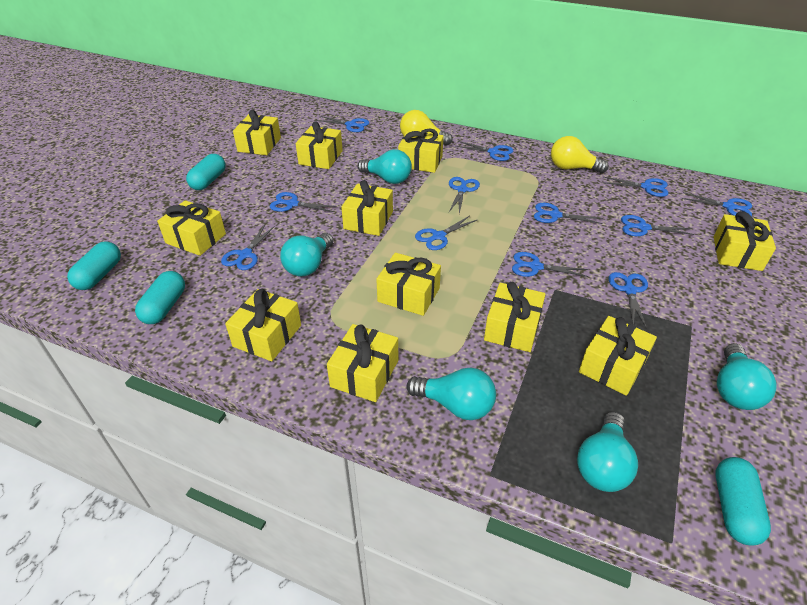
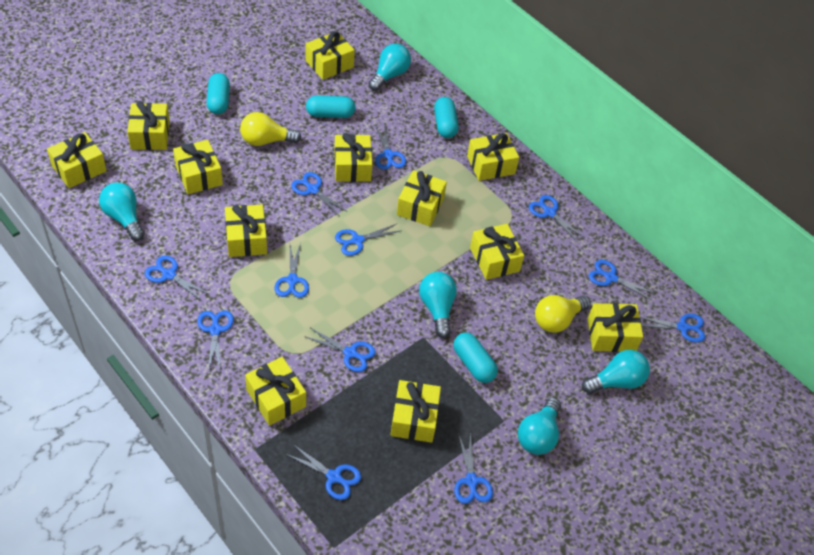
yellow gift: 11 -> 12

